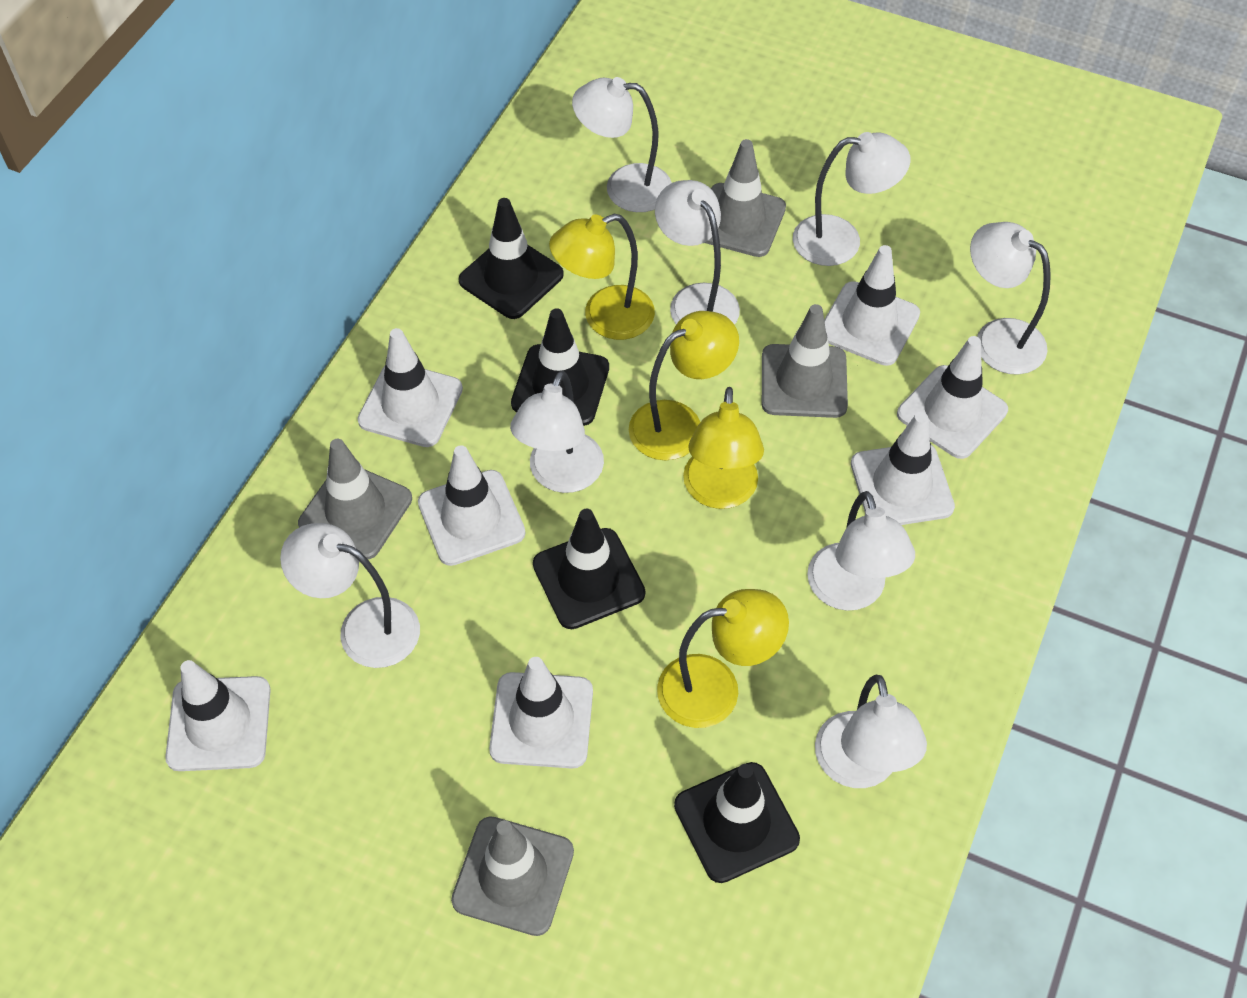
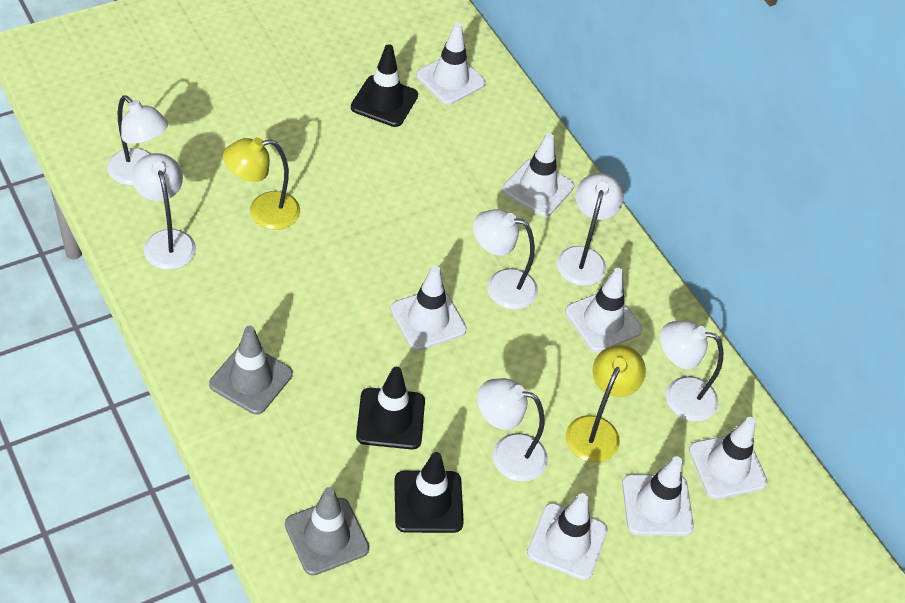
black traffic cone: 4 -> 3
grey traffic cone: 4 -> 2
white lamp: 8 -> 6
yellow lamp: 4 -> 2

